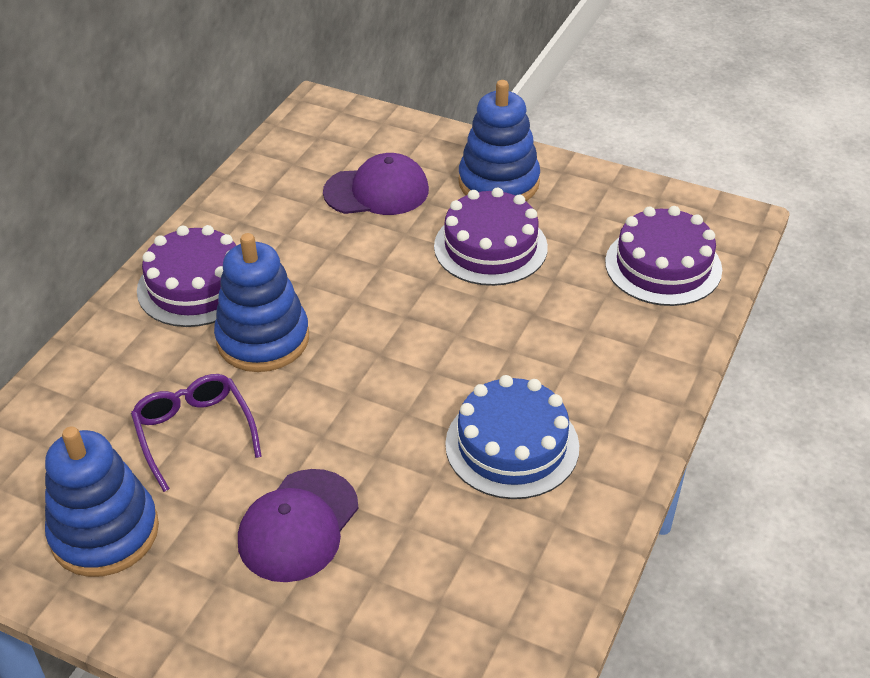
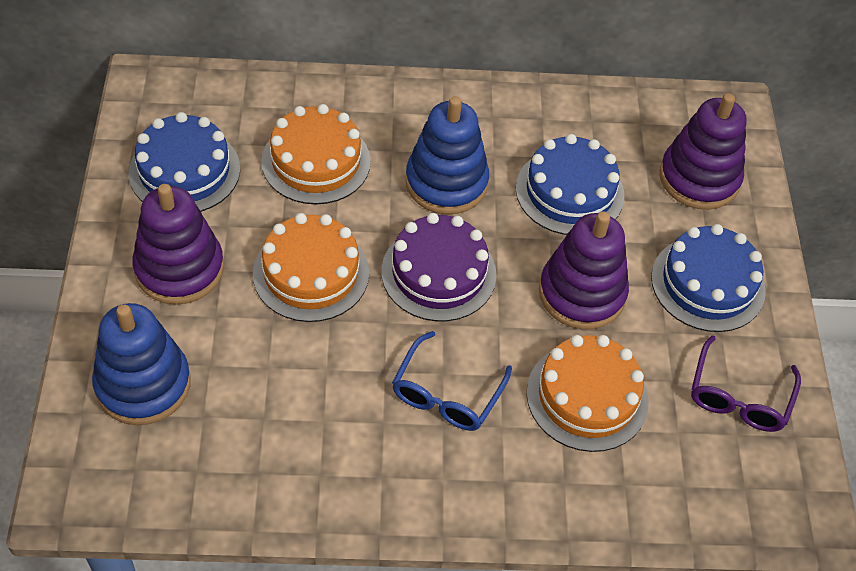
blue cake: 1 -> 3
blue glasses: 0 -> 1
blue stacking toy: 3 -> 2
orange cake: 0 -> 3
purple cake: 3 -> 1
purple cap: 2 -> 0
purple stacking toy: 0 -> 3

